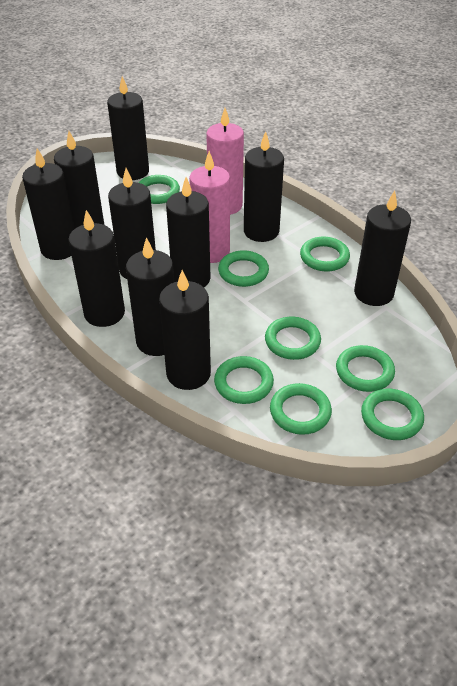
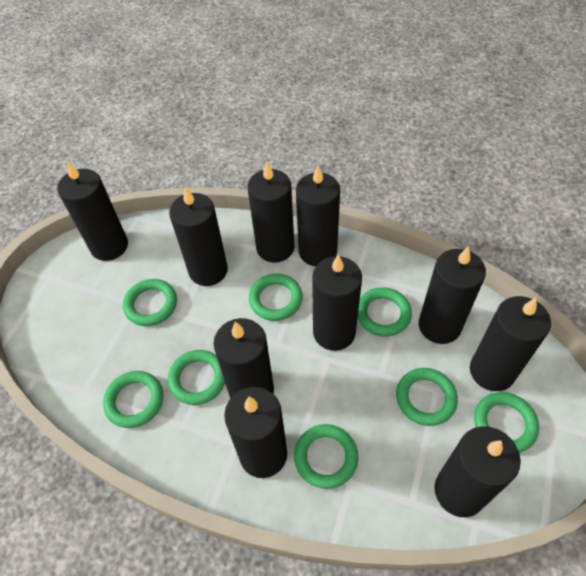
pink candle: 2 -> 0

